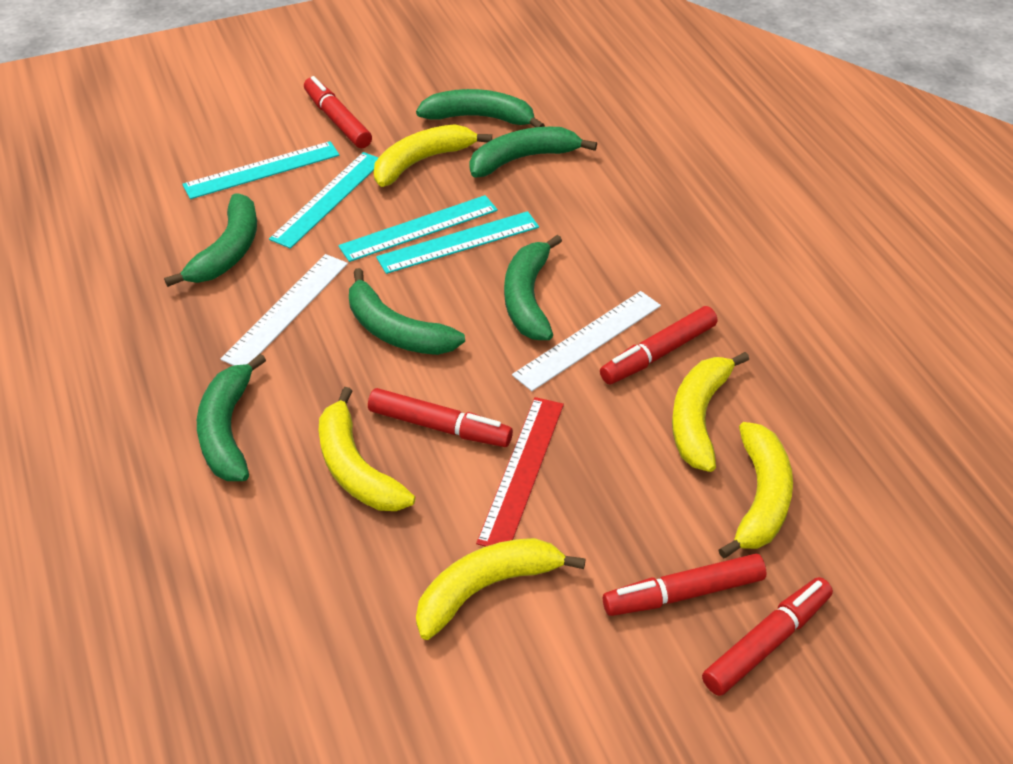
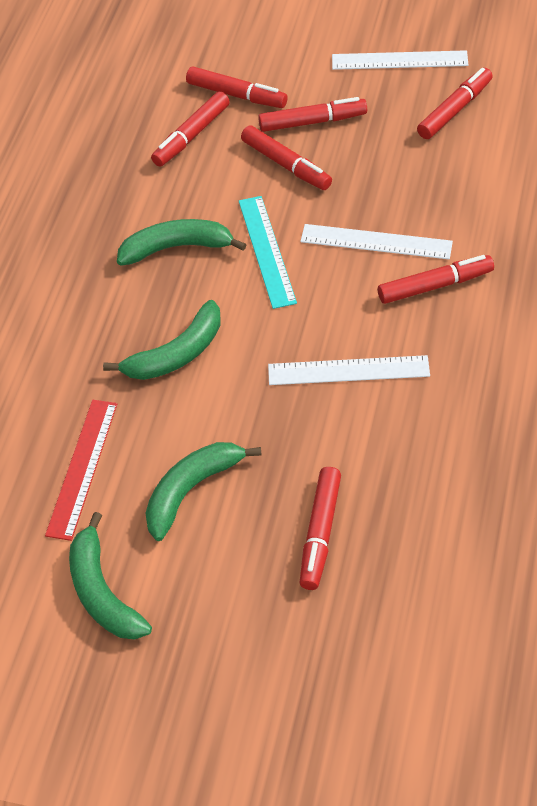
green banana: 6 -> 4
red marker: 5 -> 7
turquoise ruler: 4 -> 1
white ruler: 2 -> 3
yellow banana: 5 -> 0

